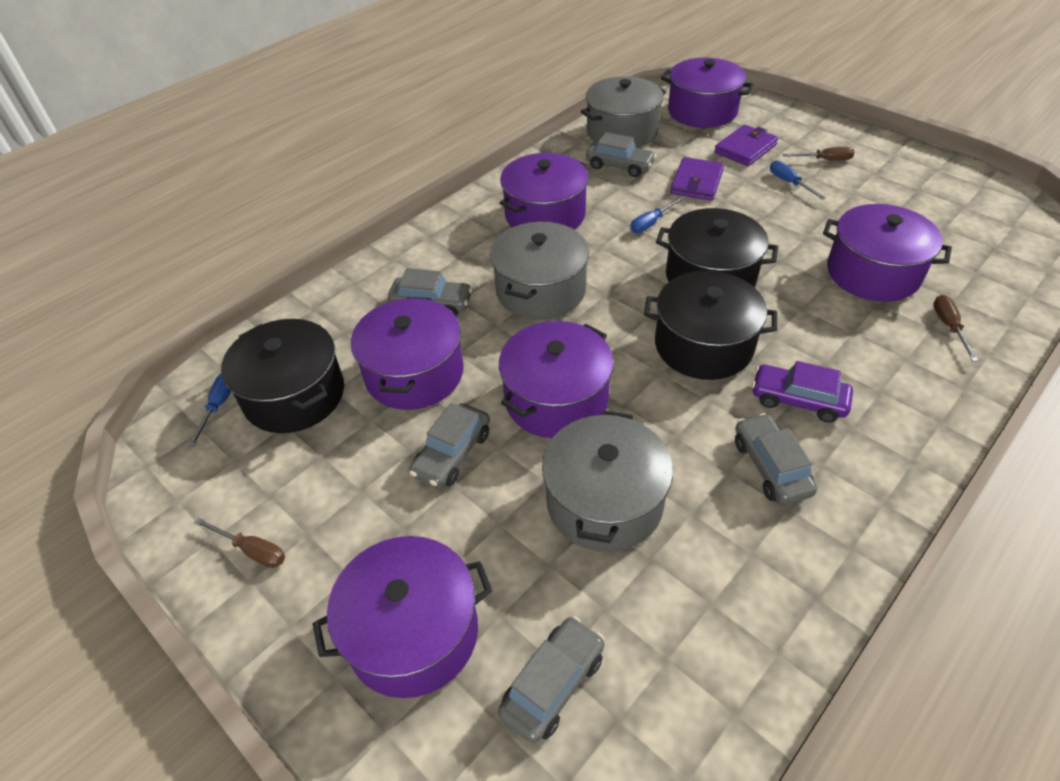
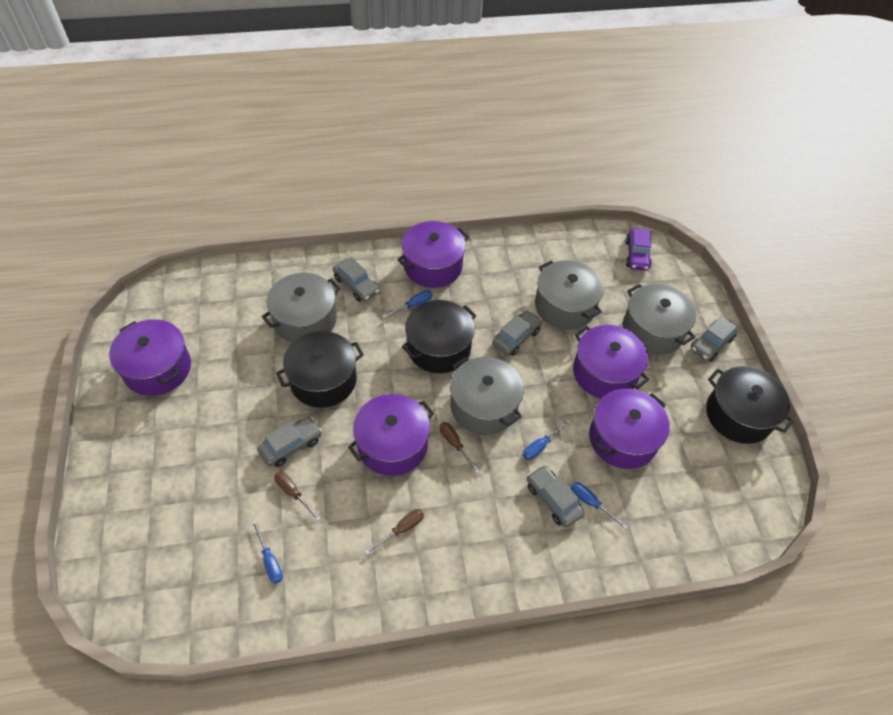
blue screwdriver: 3 -> 4
grey pot: 3 -> 4
purple pot: 6 -> 5
purple wallet: 2 -> 0

